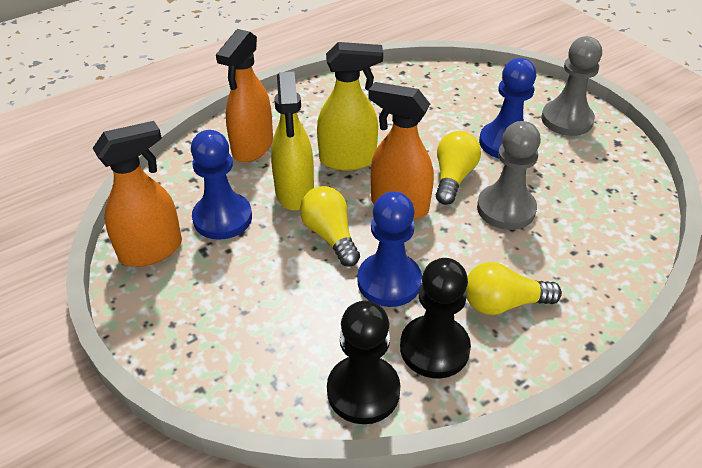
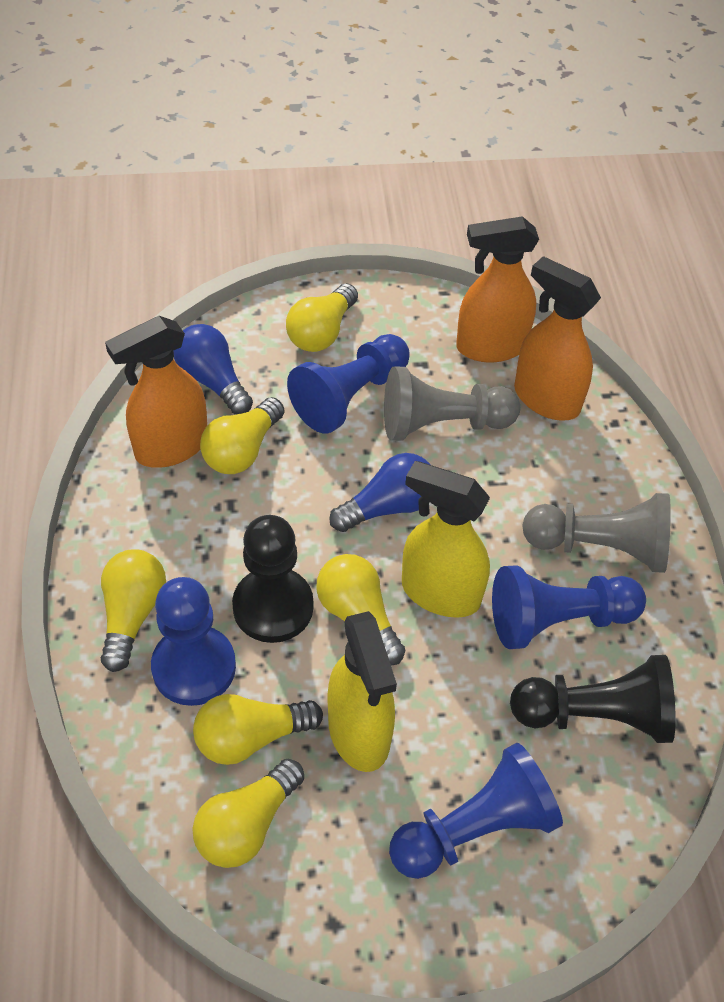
blue light bulb: 0 -> 2
blue pawn: 3 -> 4
yellow light bulb: 3 -> 6

